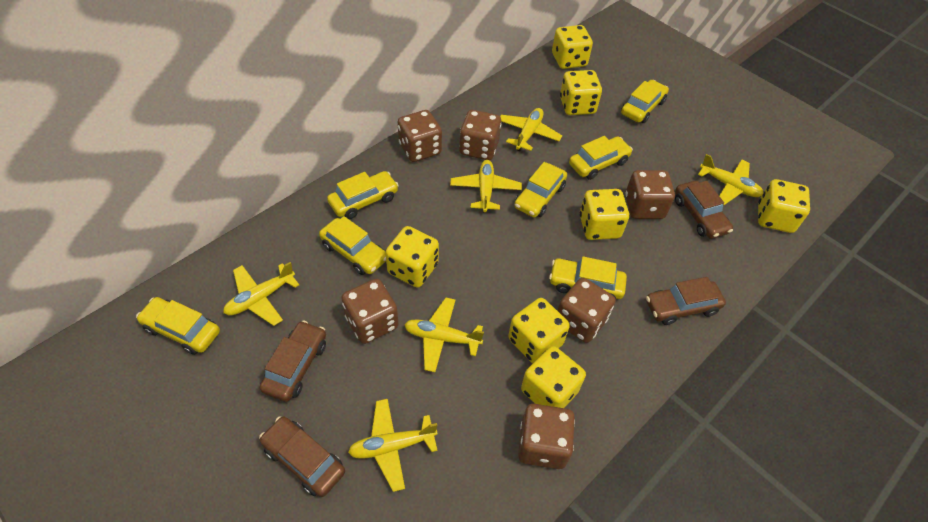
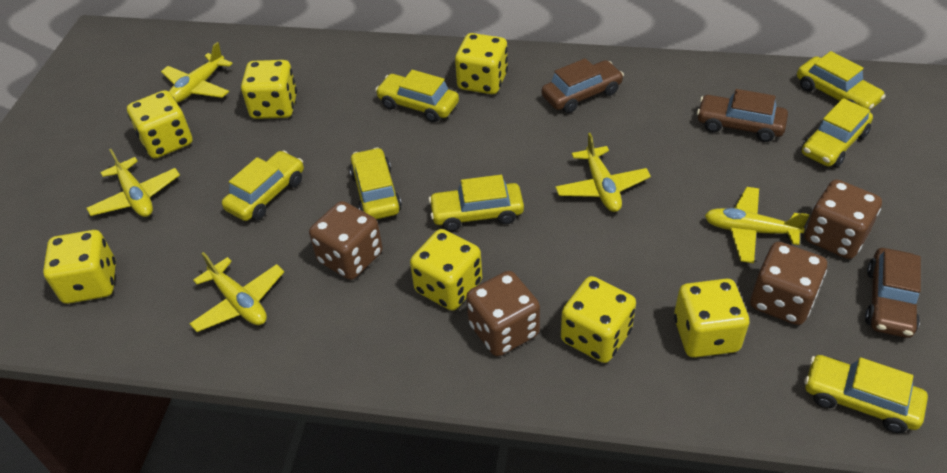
brown car: 4 -> 3
brown dice: 6 -> 4
yellow plane: 6 -> 5

